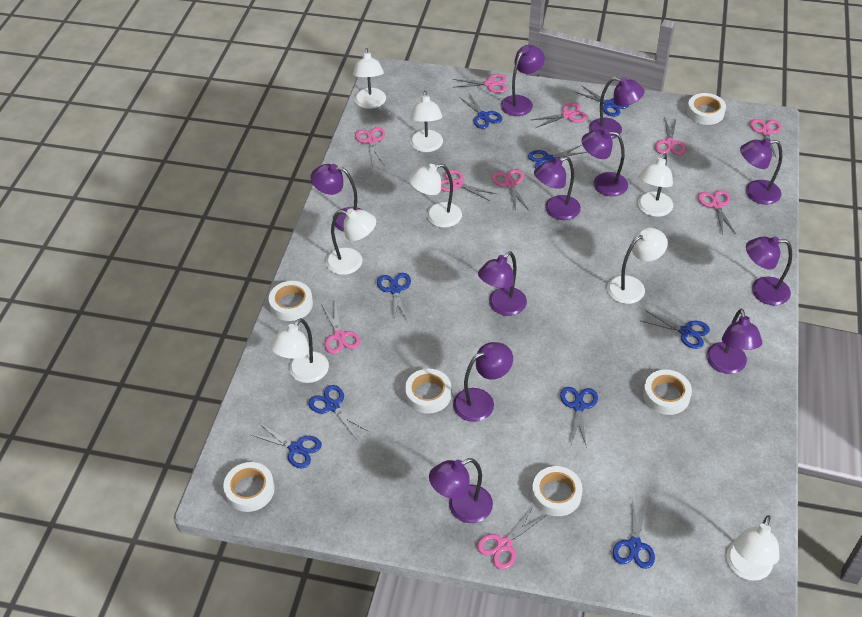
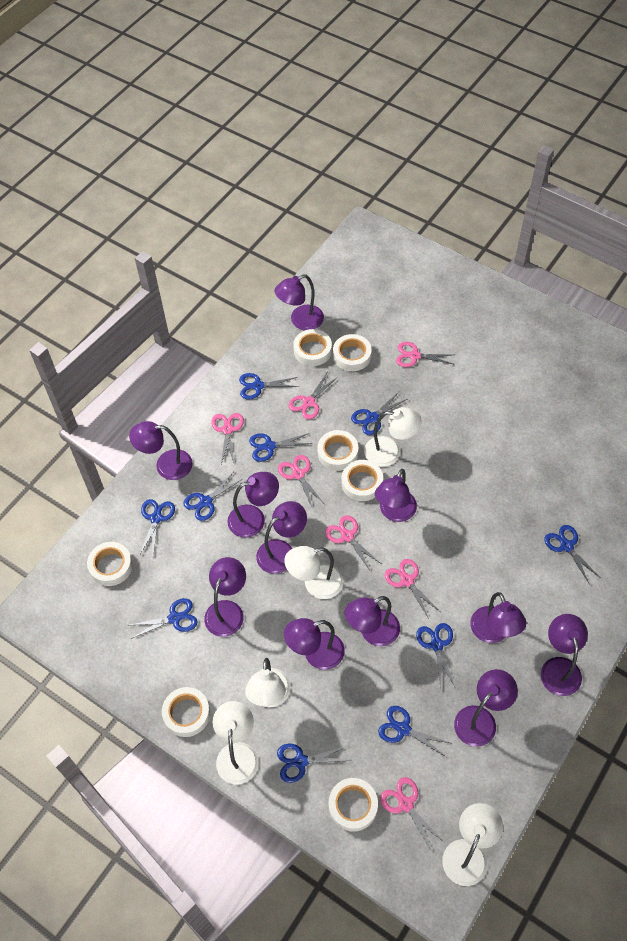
blue scissors: 9 -> 10
pink scissors: 10 -> 7
white lamp: 8 -> 5
white tape: 6 -> 7

